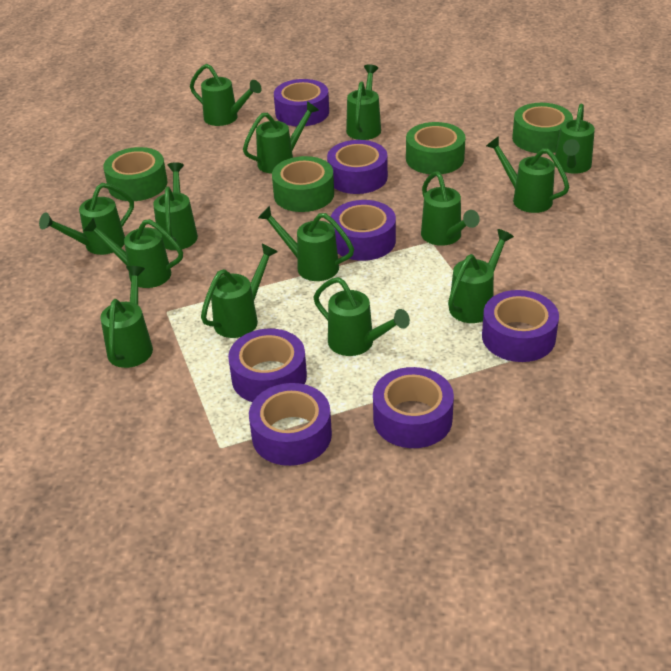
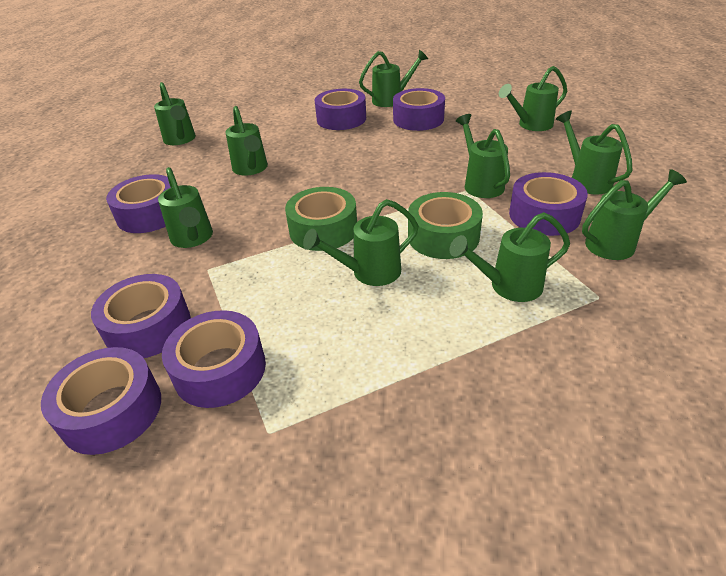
green tape: 4 -> 2
green watering can: 14 -> 10

